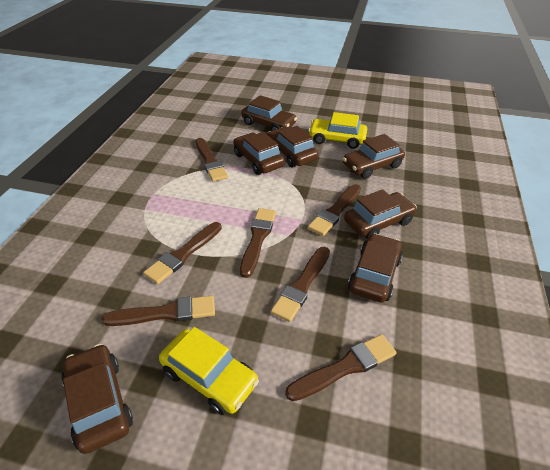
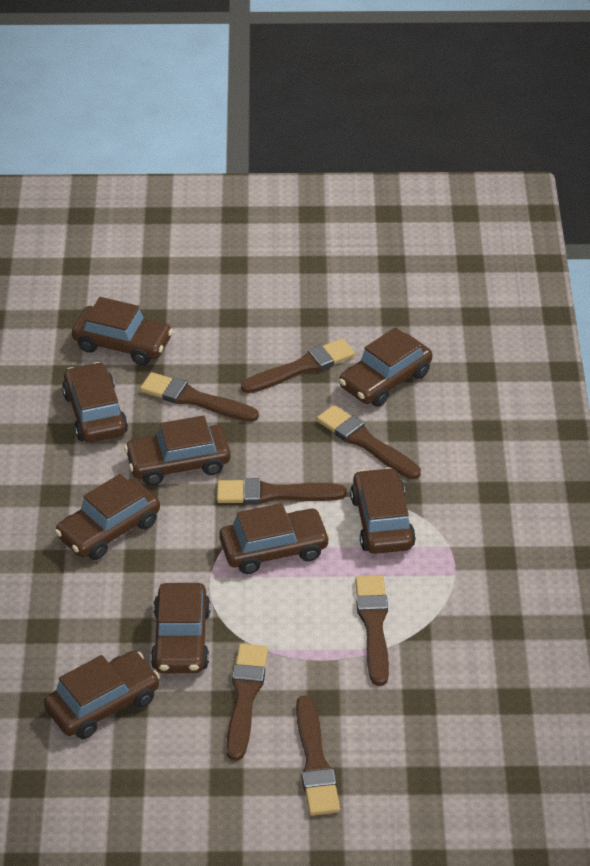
brown car: 7 -> 9
yellow car: 2 -> 0

